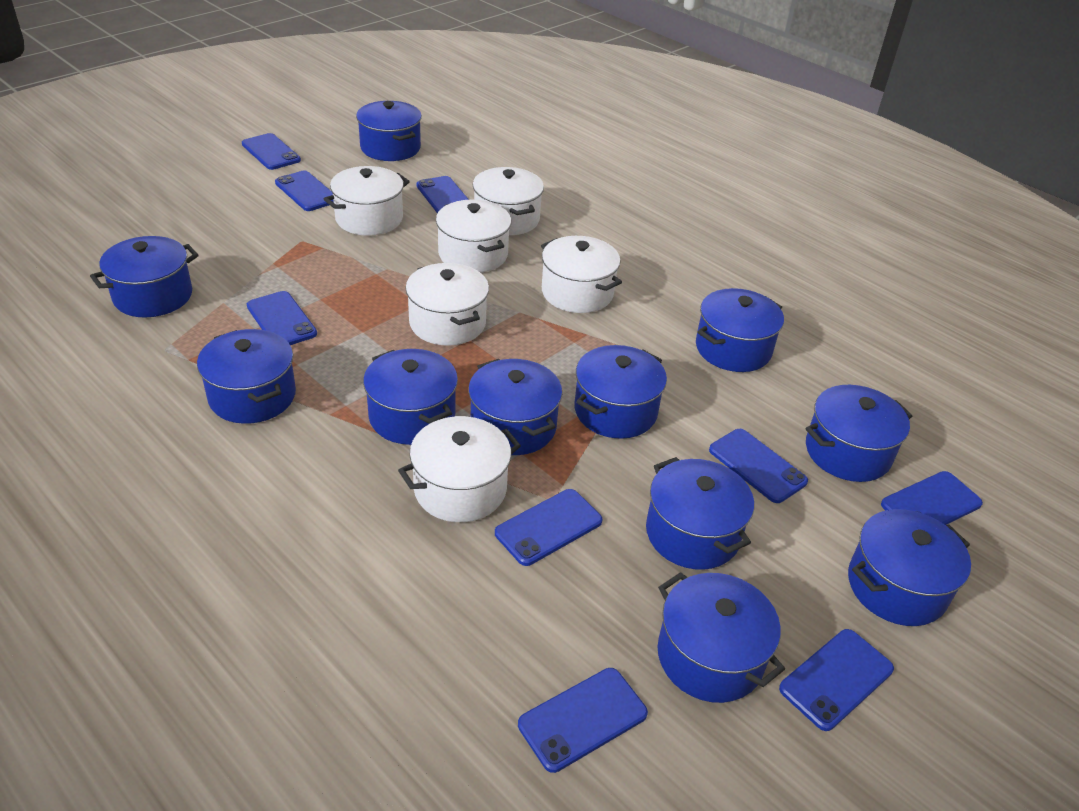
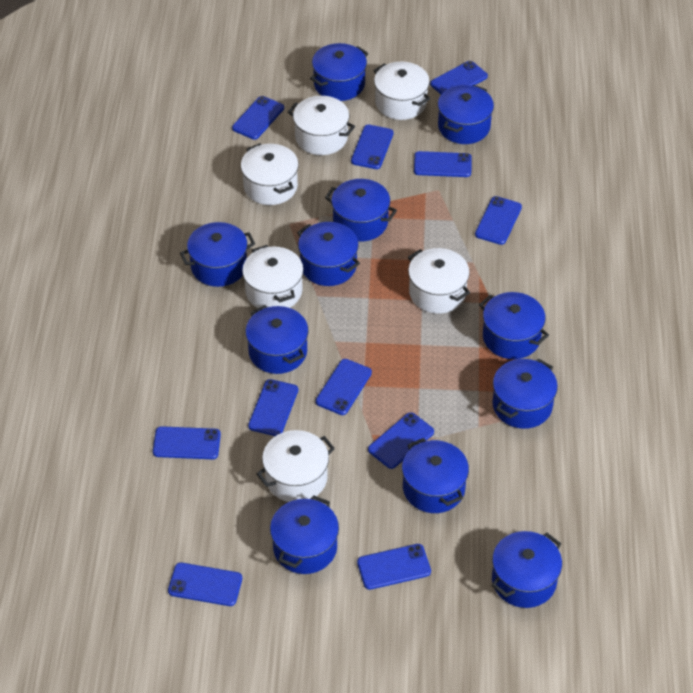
blue phone: 9 -> 11

